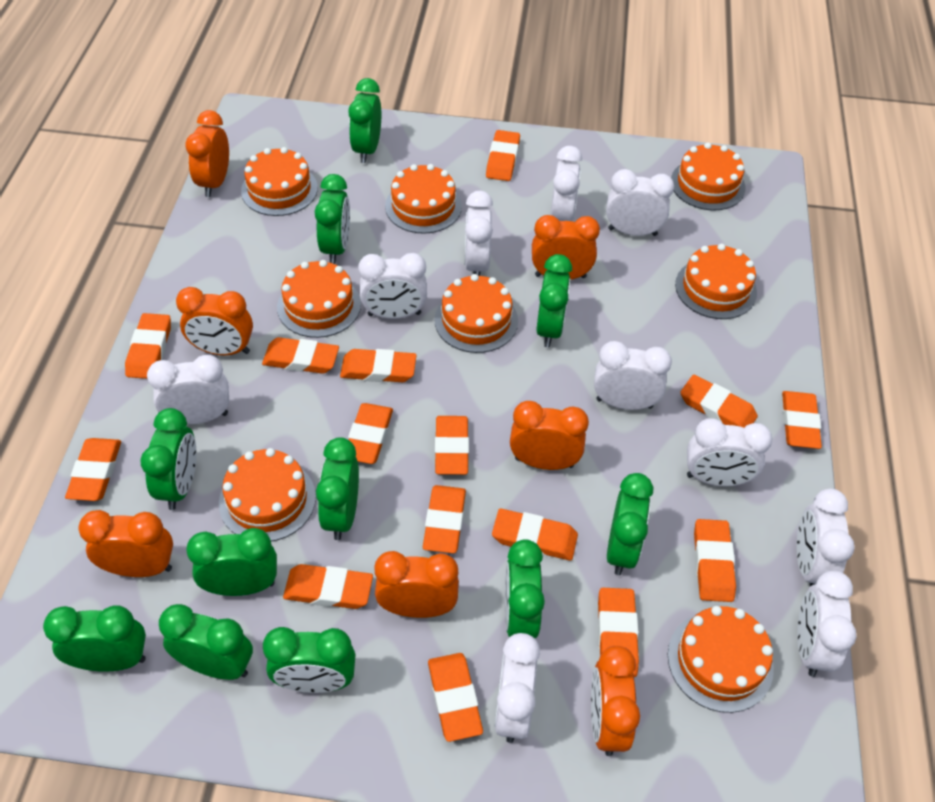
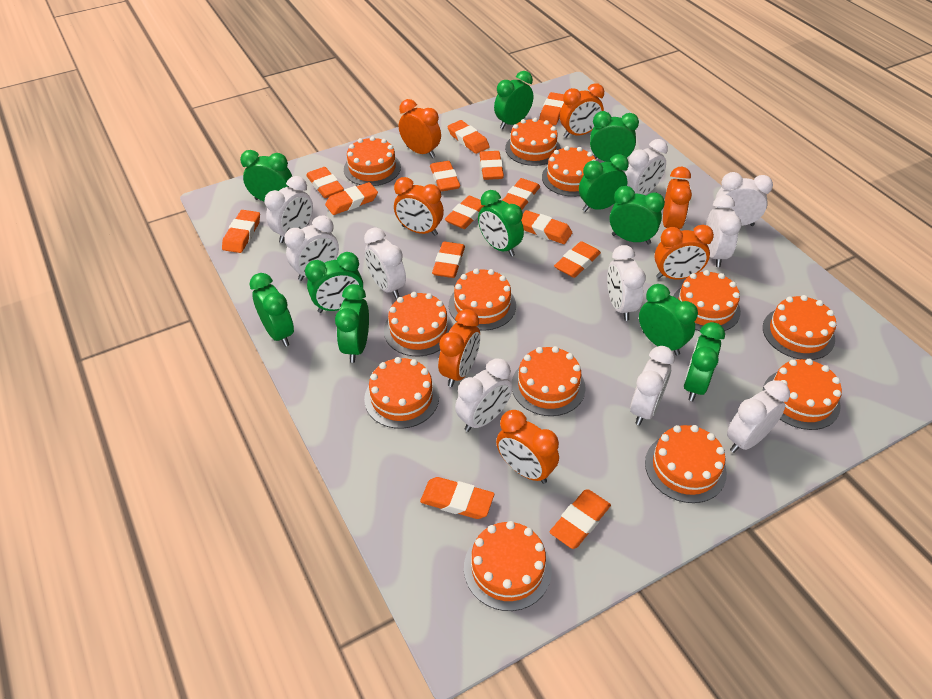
orange cake: 8 -> 12
orange eraser: 15 -> 14

